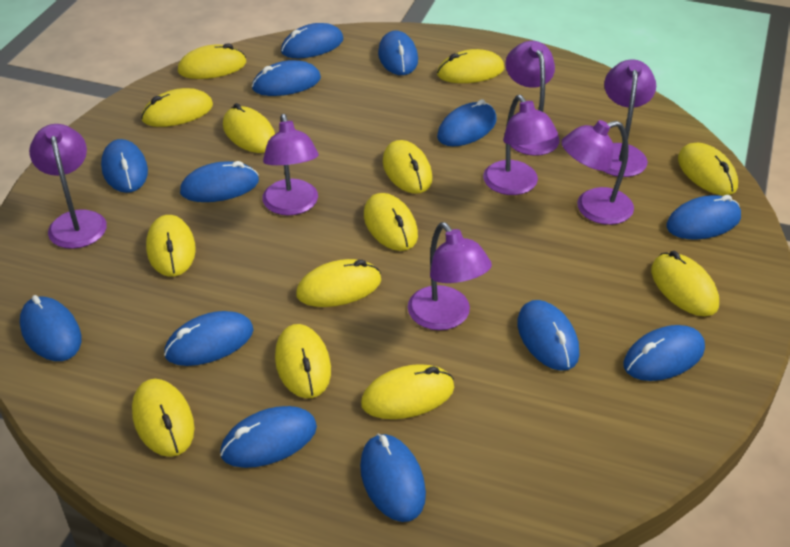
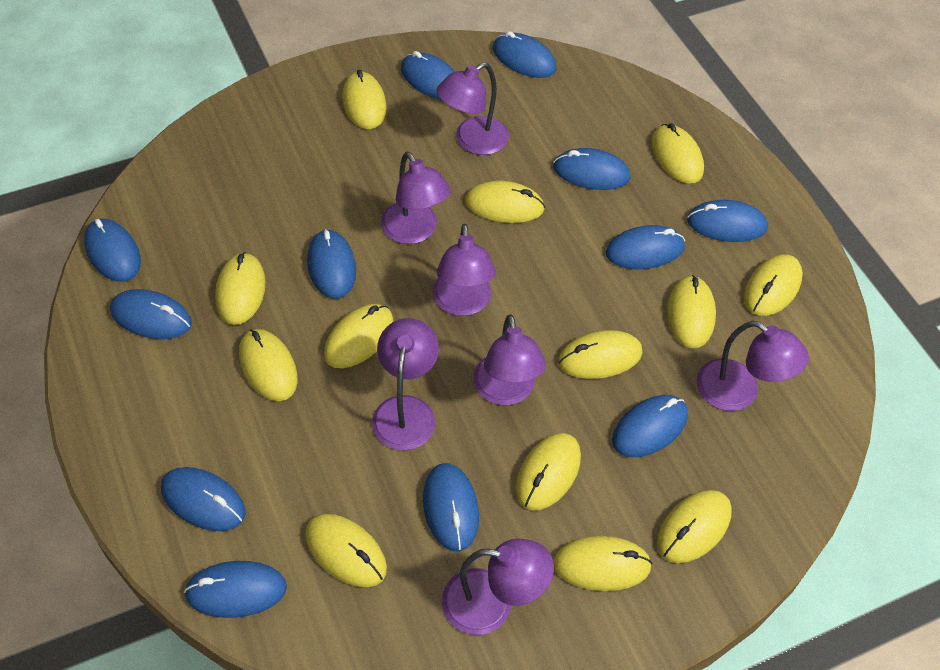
blue mouse: 13 -> 12

